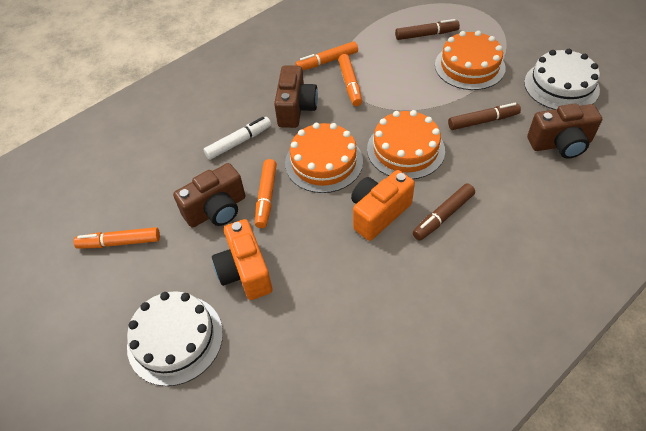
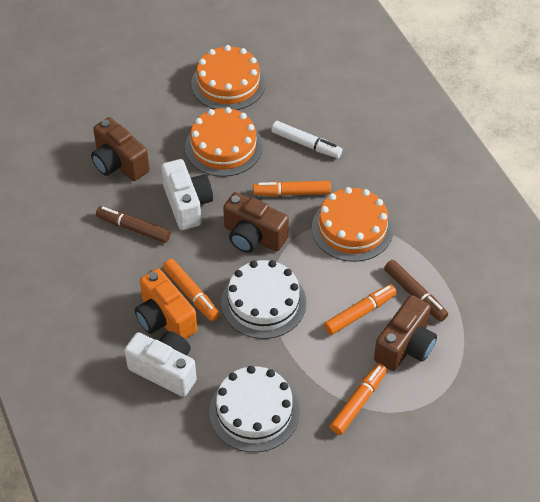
brown marker: 3 -> 2
orange camera: 2 -> 1
white camera: 0 -> 2

